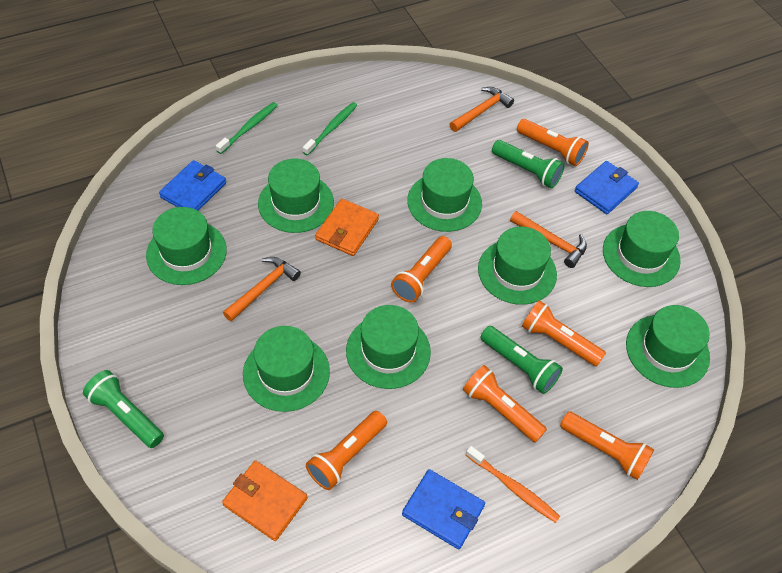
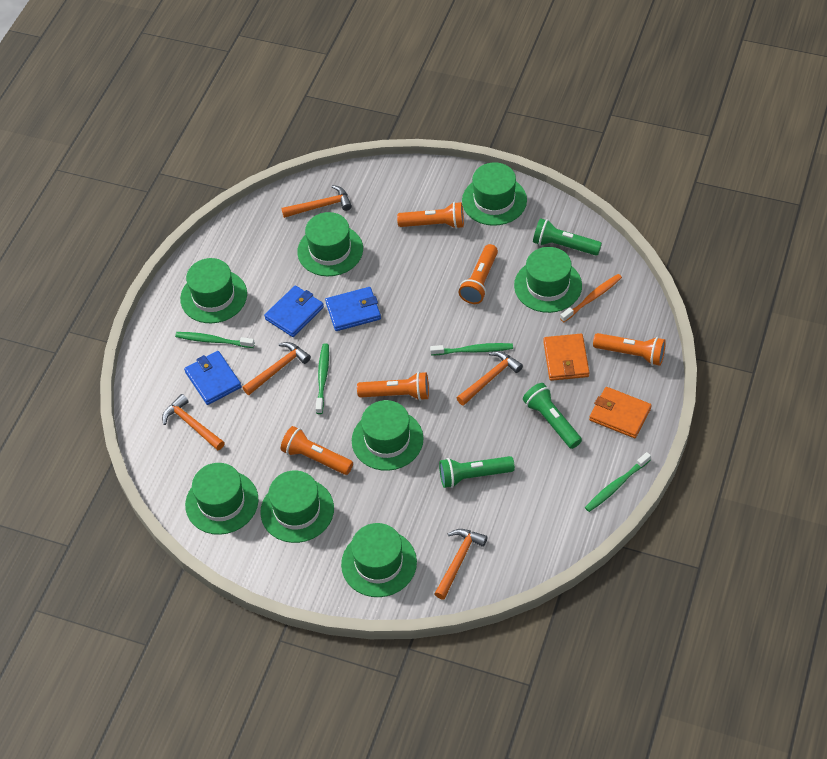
green toothbrush: 2 -> 4
orange flashlight: 6 -> 5
orange hammer: 3 -> 5

